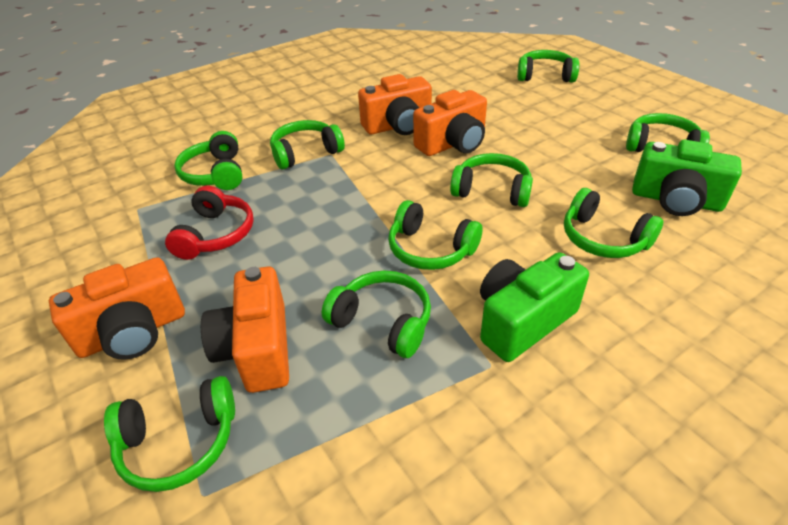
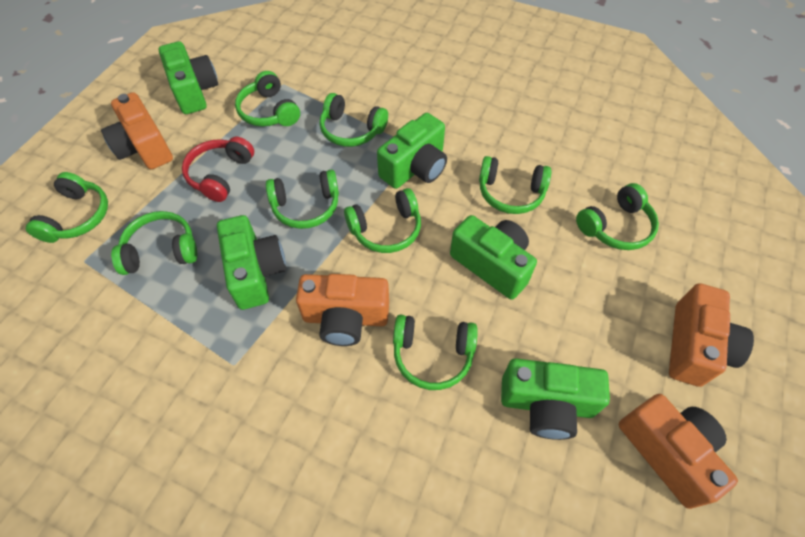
green camera: 2 -> 5

